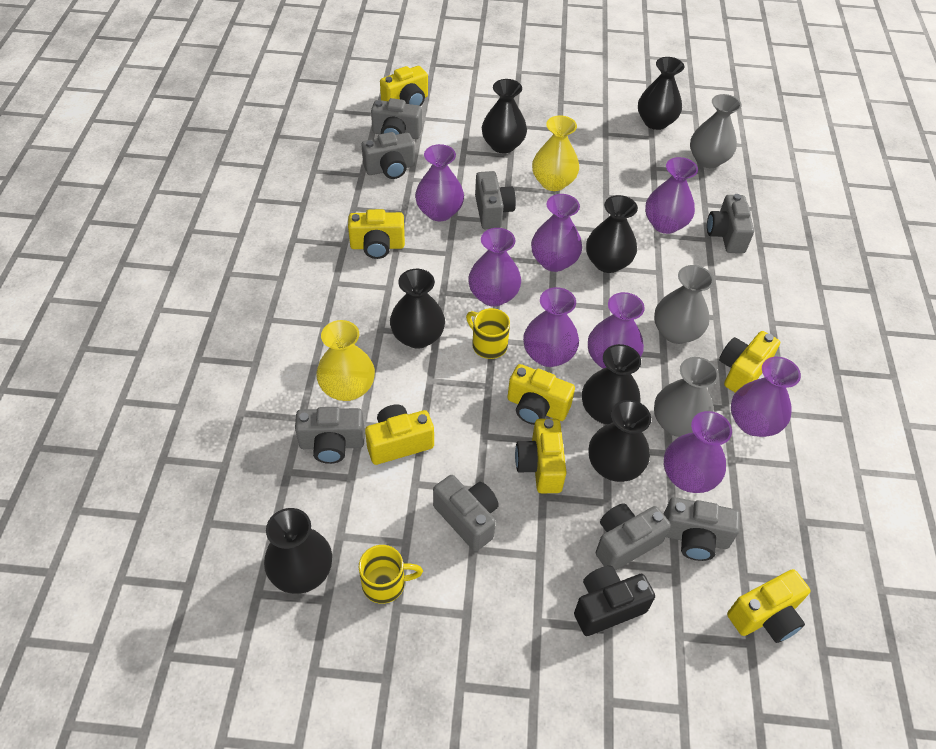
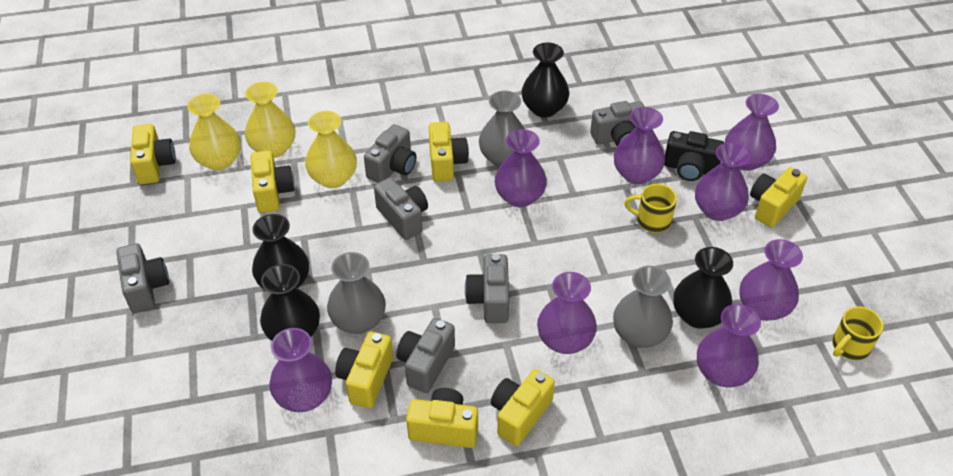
black vase: 7 -> 4
grey camera: 8 -> 6
yellow vase: 2 -> 3

